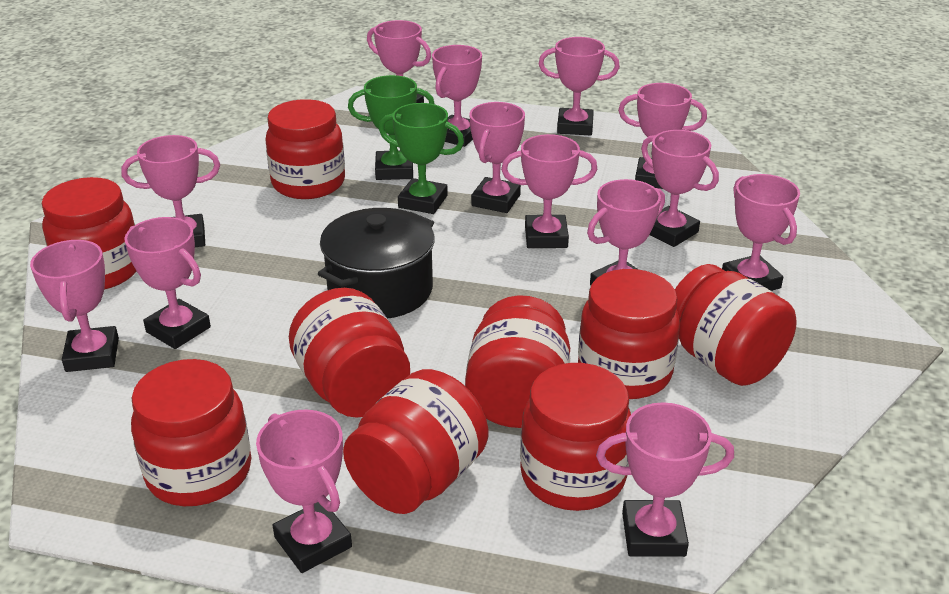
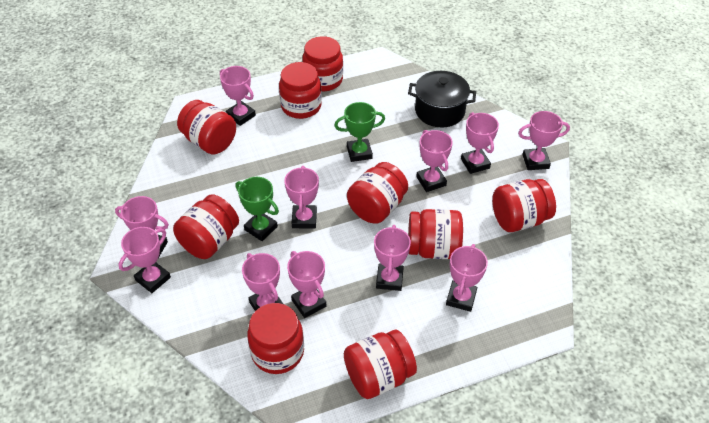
pink trophy: 14 -> 11

